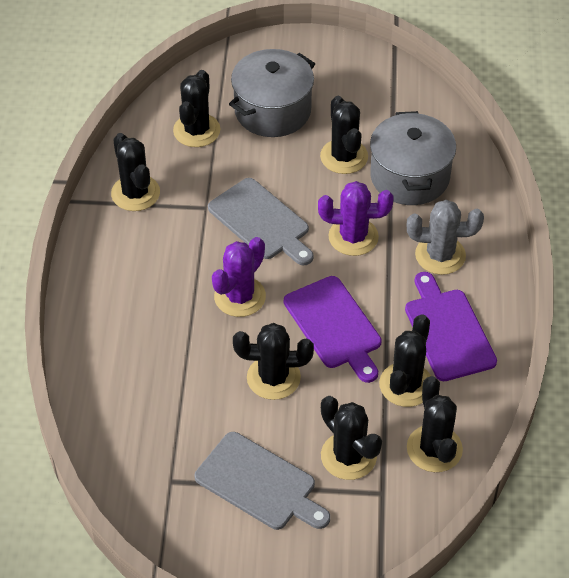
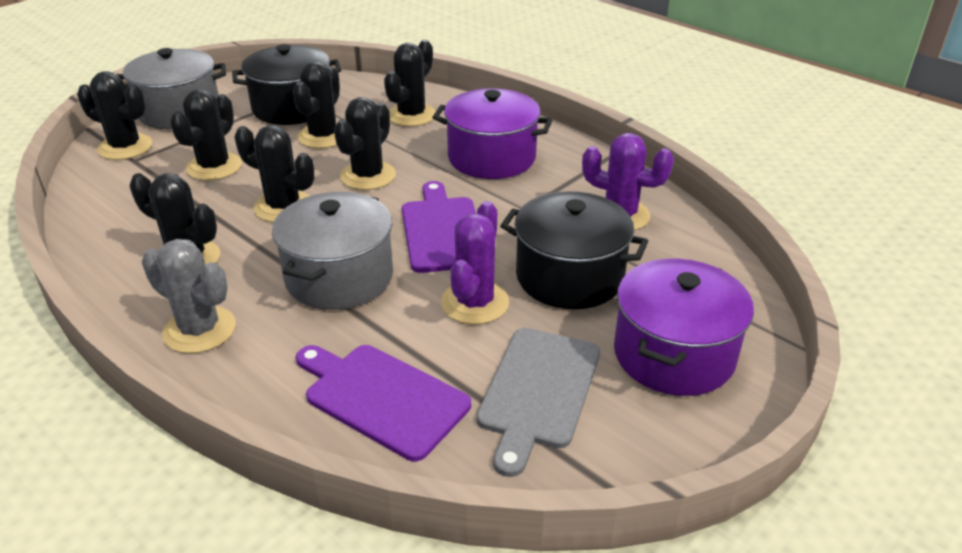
black pot: 0 -> 2
grey cutting board: 2 -> 1
purple pot: 0 -> 2

